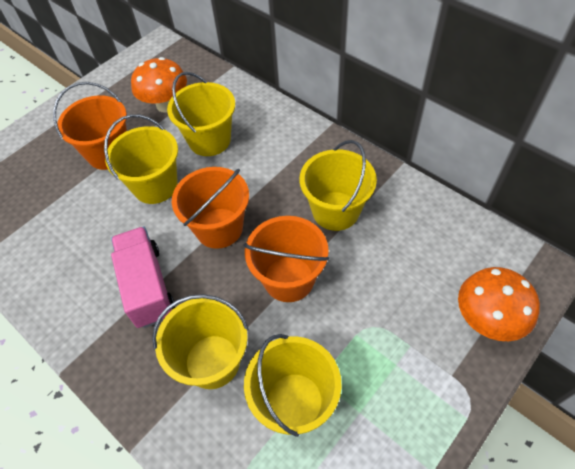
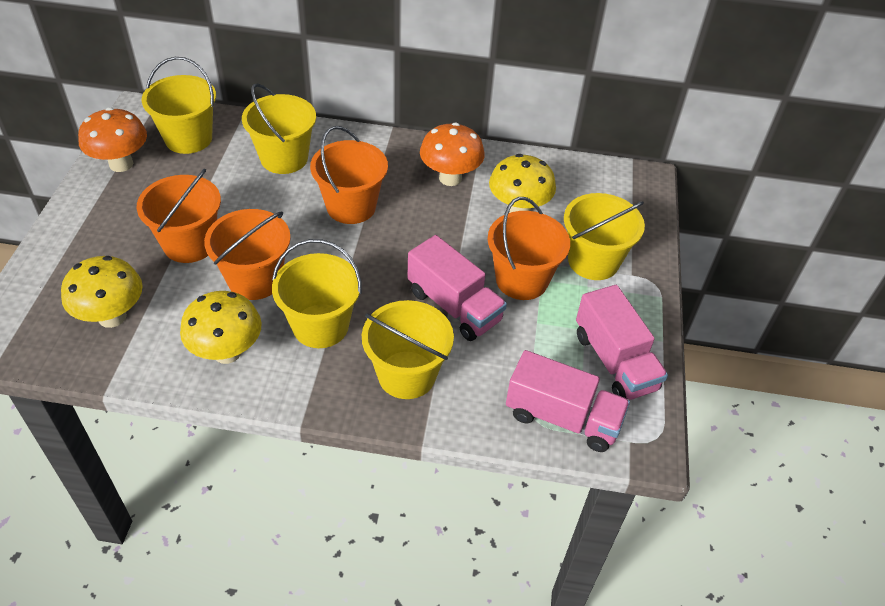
orange bucket: 3 -> 4
pink truck: 1 -> 3
yellow mushroom: 0 -> 3

